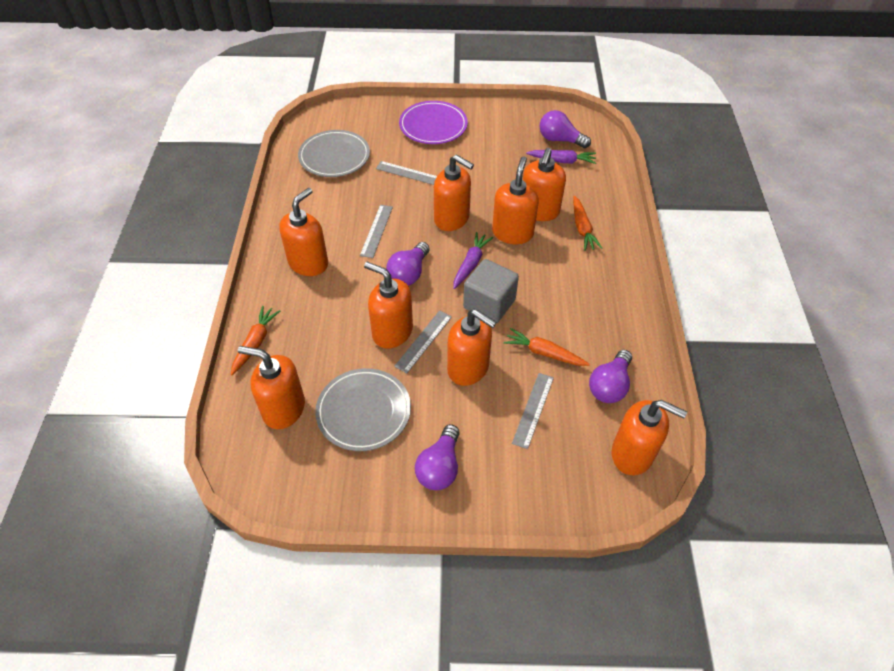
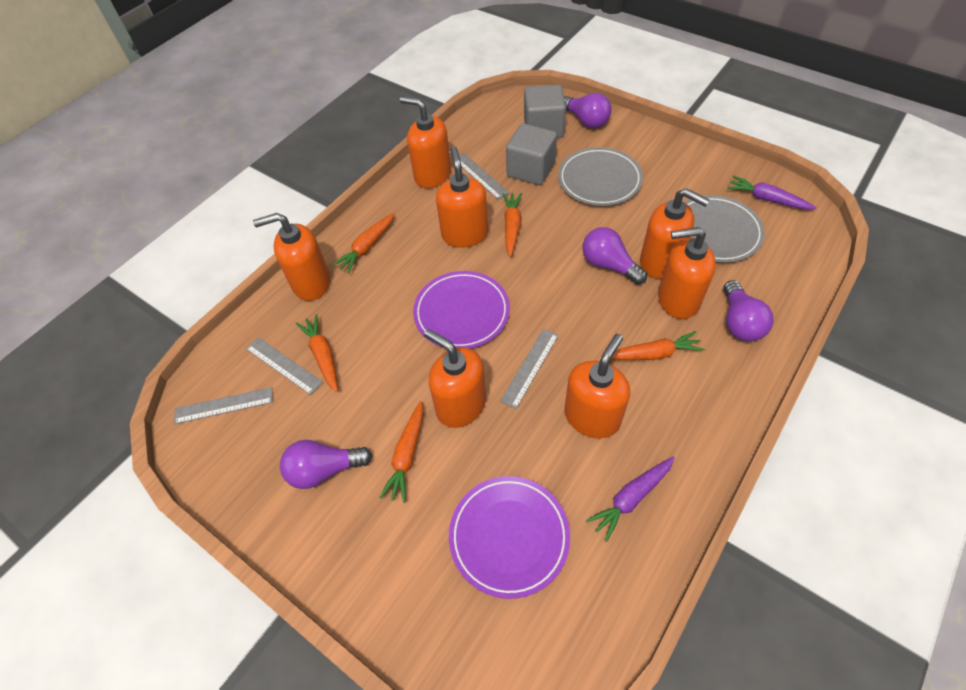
grey cube: 1 -> 2
orange carrot: 3 -> 5
orange soap dispenser: 8 -> 7
purple plate: 1 -> 2

